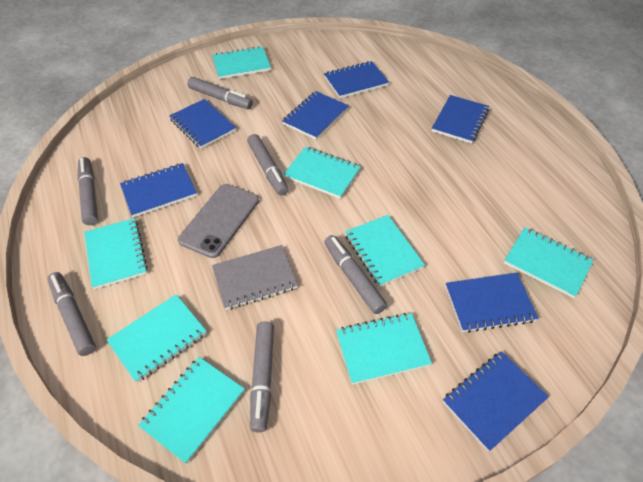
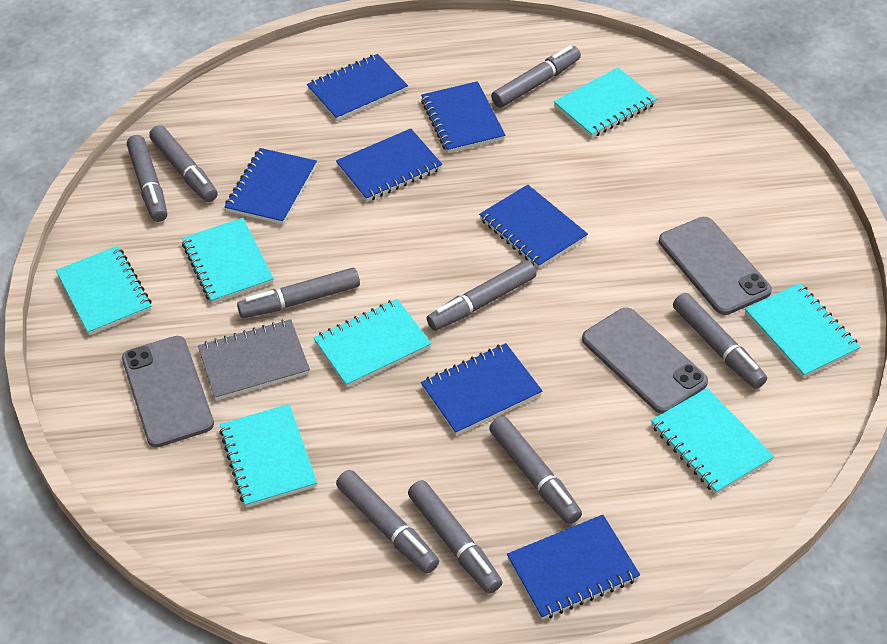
grey marker: 6 -> 9
grey phone: 1 -> 3
turquoise notebook: 8 -> 7

